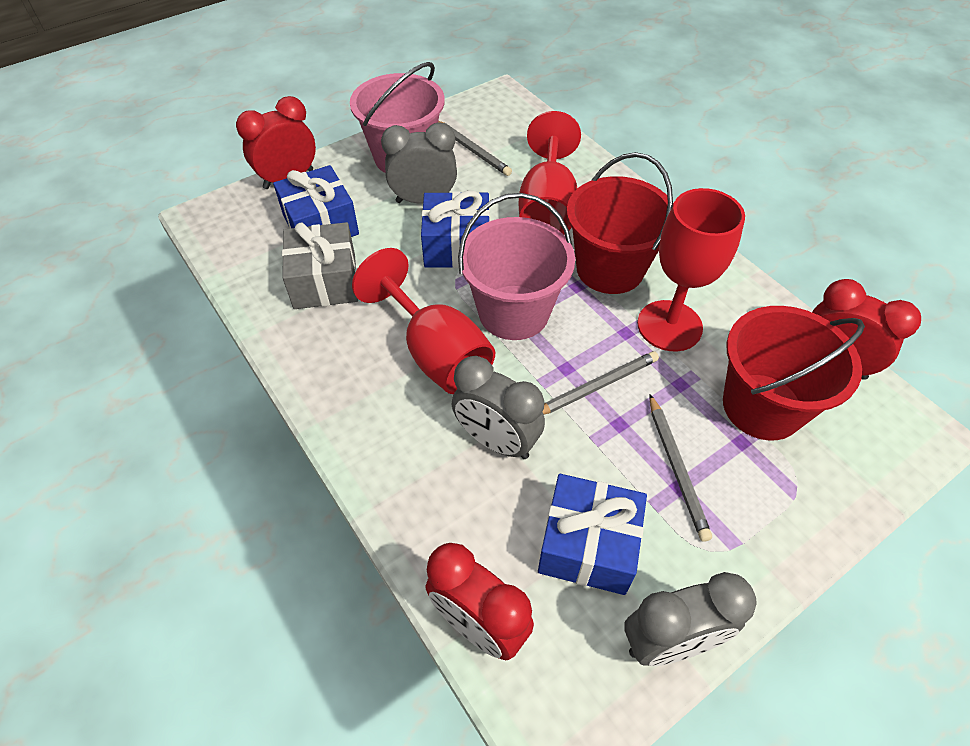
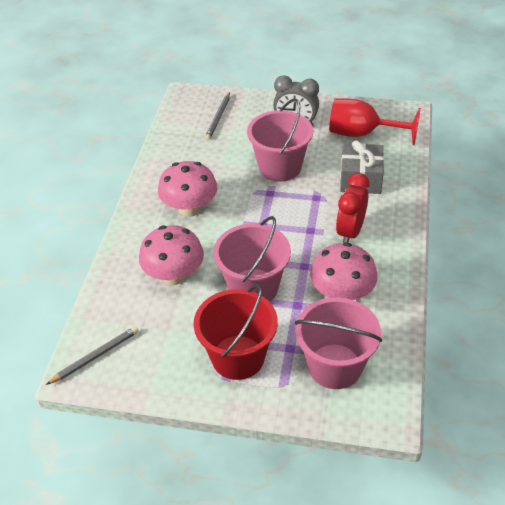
blue gift: 3 -> 0
grey clock: 3 -> 1
grey pencil: 3 -> 2
pink bucket: 2 -> 3
pink mushroom: 0 -> 3
red bucket: 2 -> 1
red clock: 3 -> 1
red goblet: 3 -> 1

